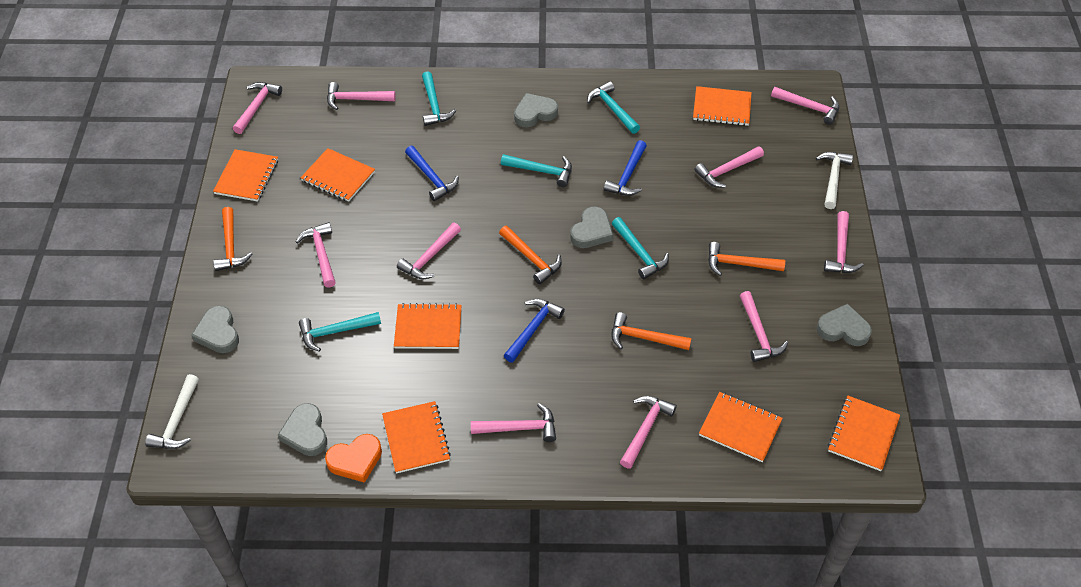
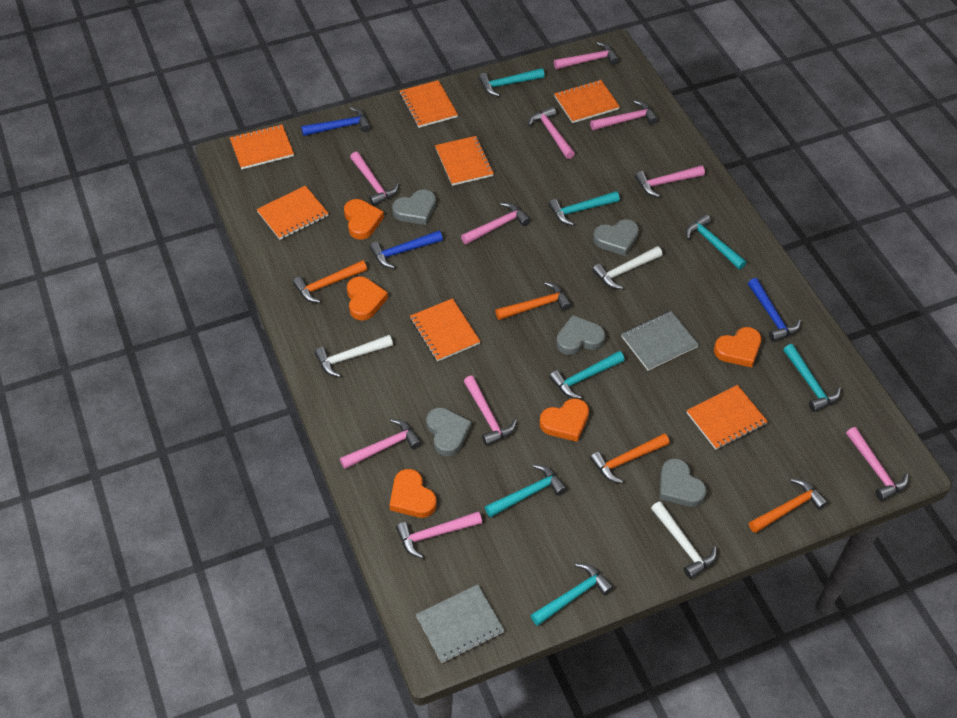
grey notebook: 0 -> 2
orange heart: 1 -> 5
turquoise hammer: 5 -> 7
white hammer: 2 -> 3

